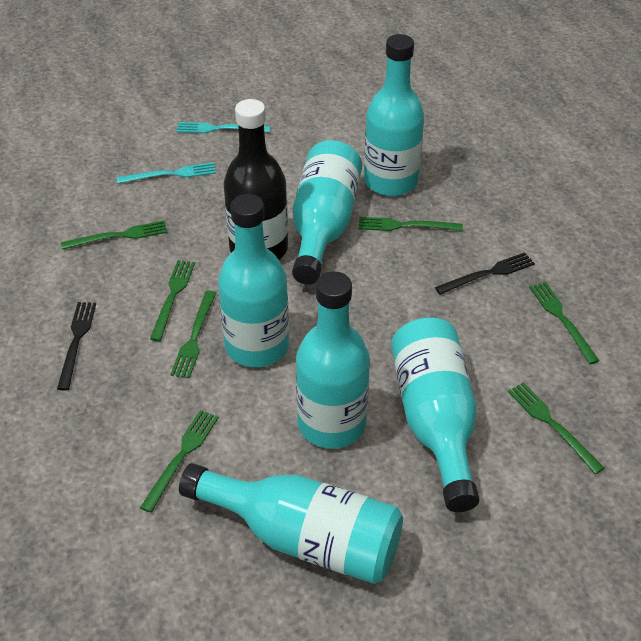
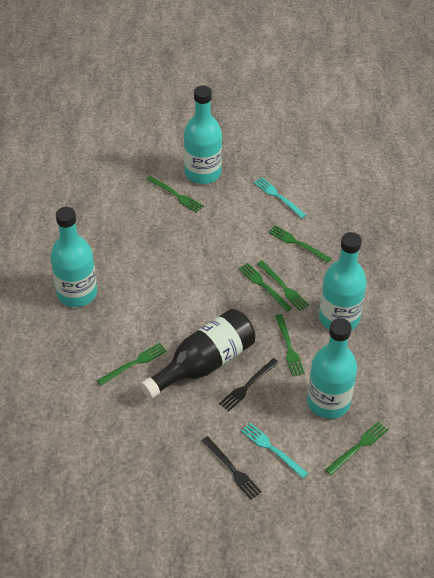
turquoise bottle: 6 -> 4

